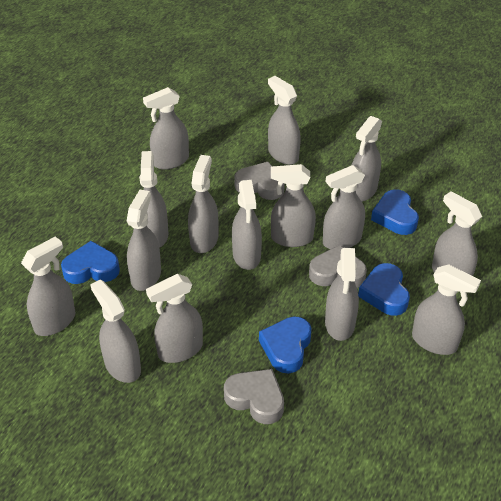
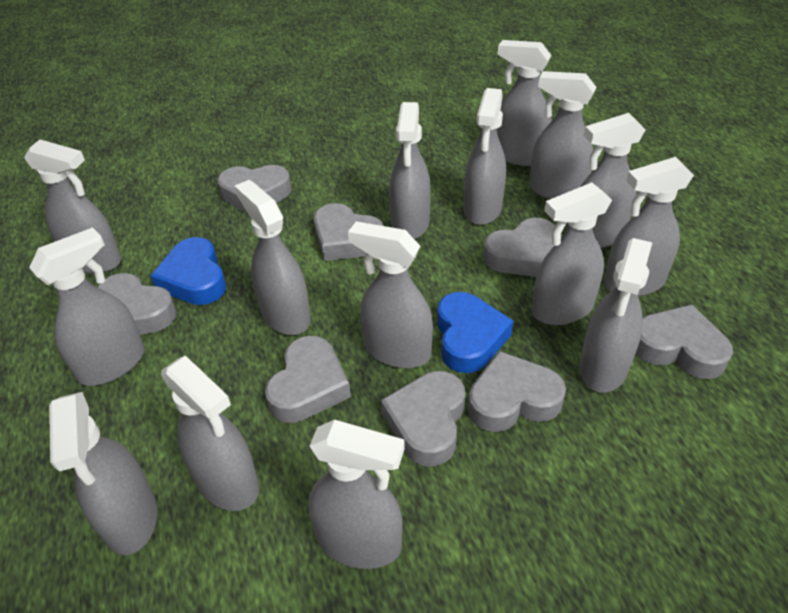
blue heart: 4 -> 2
grey heart: 3 -> 8

